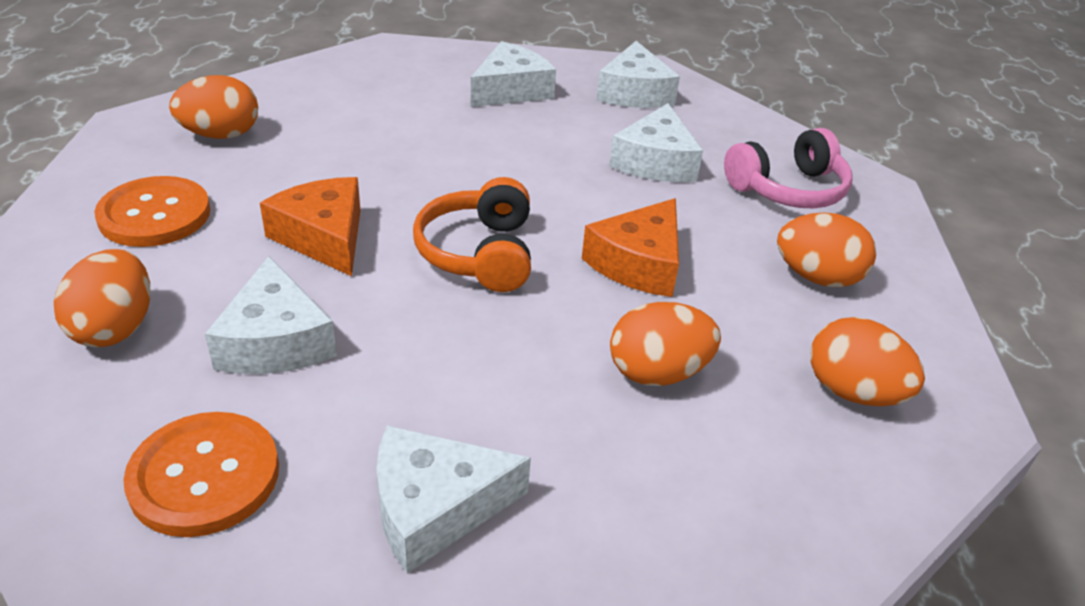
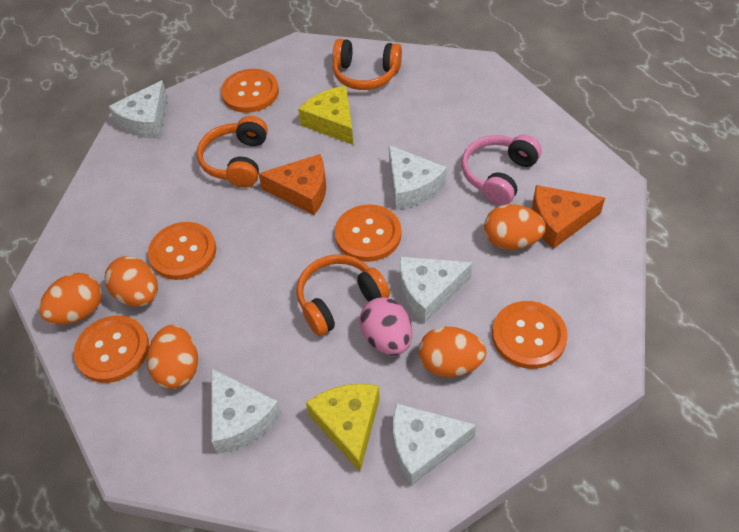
orange button: 2 -> 5
orange headphones: 1 -> 3
pink egg: 0 -> 1
yellow cheese: 0 -> 2

